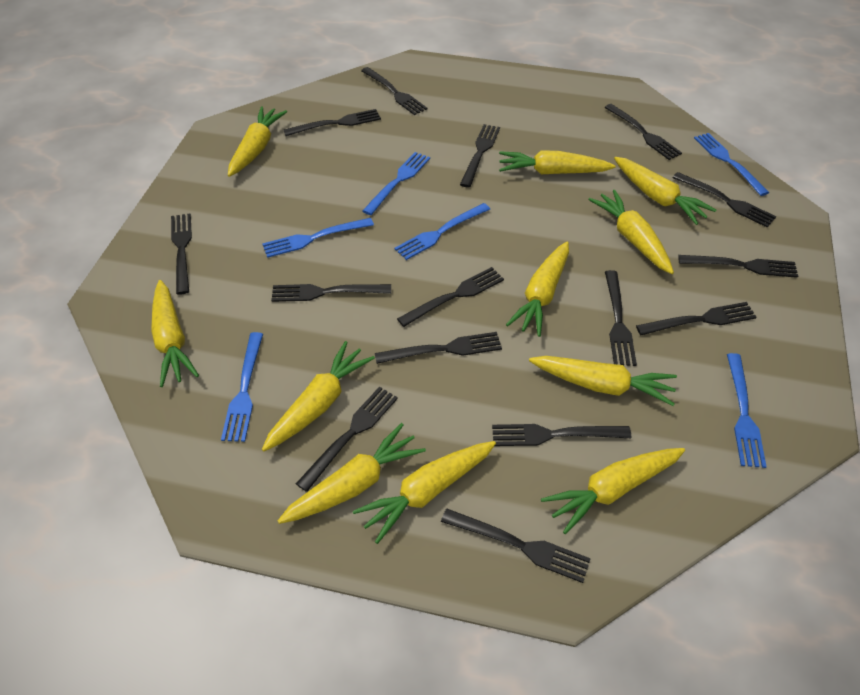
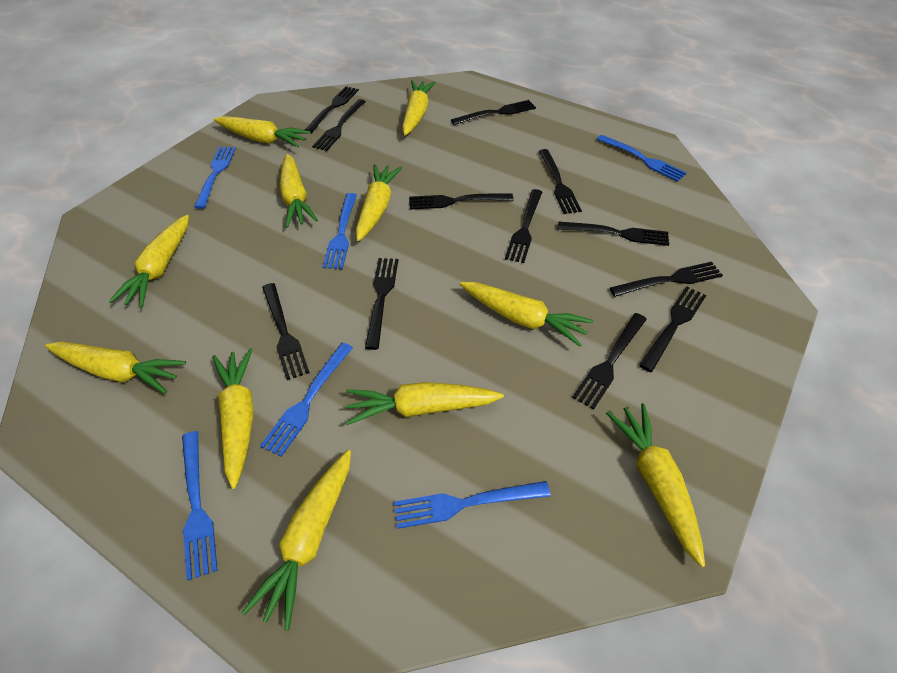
black fork: 15 -> 12

